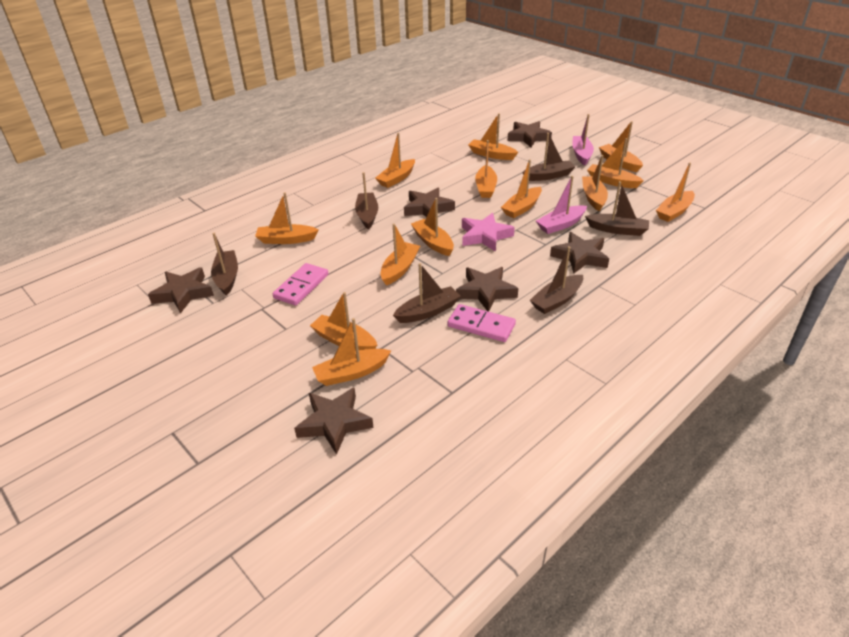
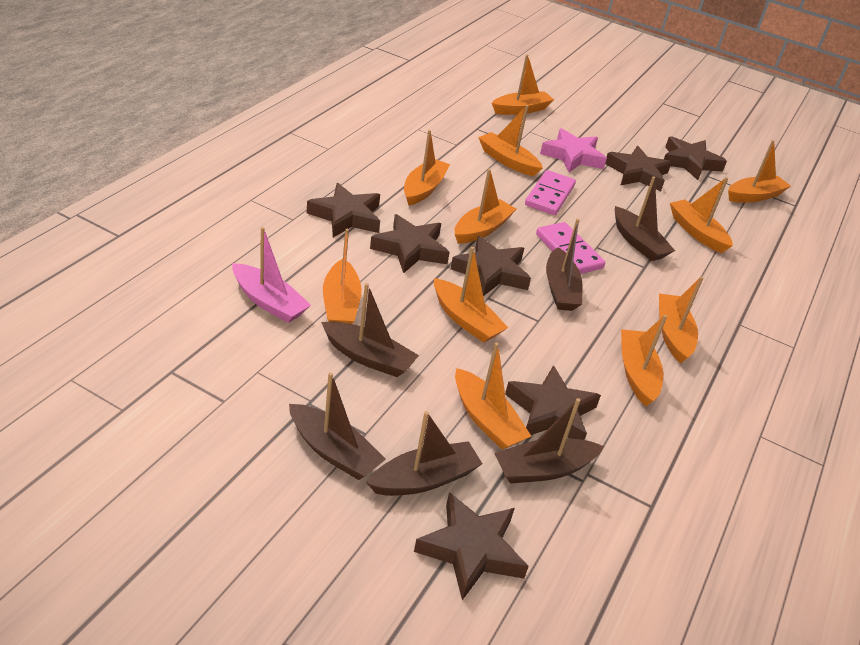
brown star: 6 -> 7
orange boat: 13 -> 11
pink boat: 2 -> 1

